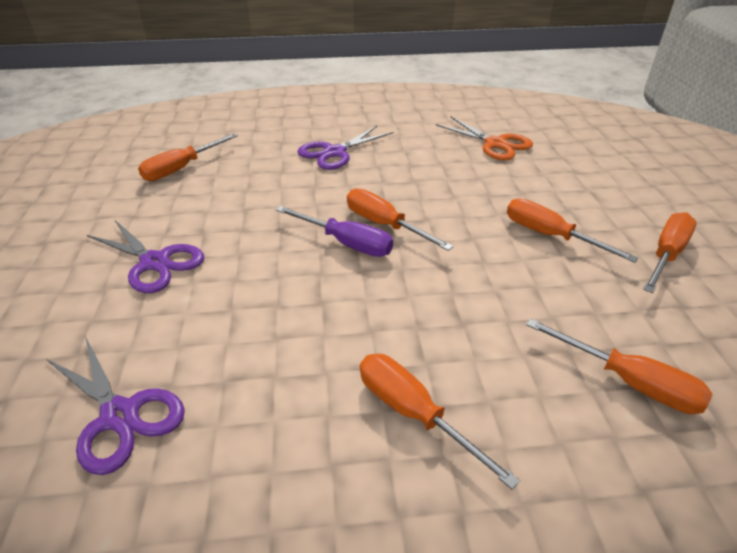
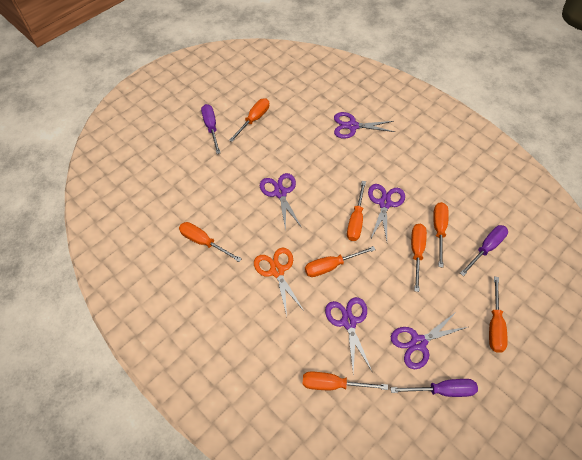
orange screwdriver: 6 -> 8
purple scissors: 3 -> 5
purple screwdriver: 1 -> 3

